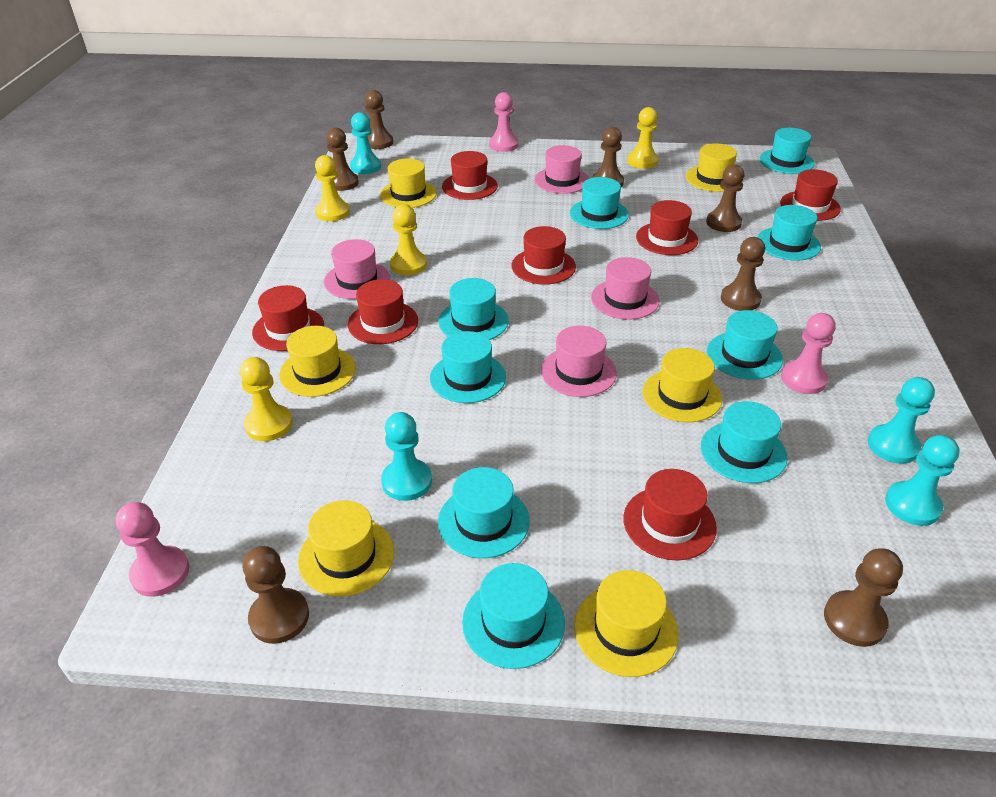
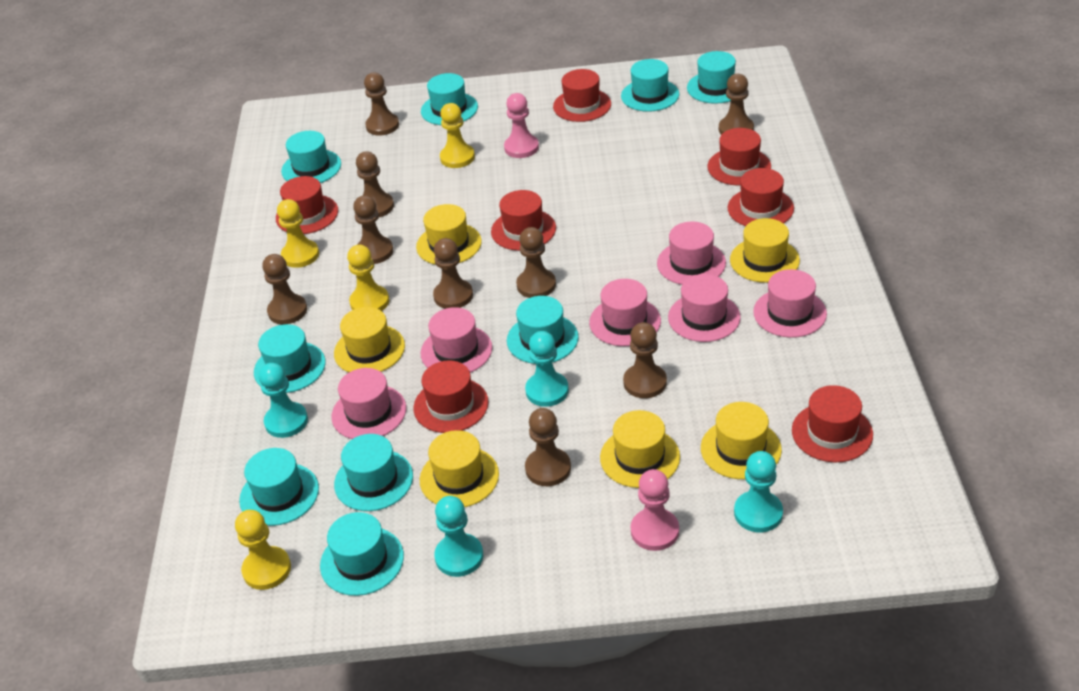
brown pawn: 7 -> 9
pink hat: 4 -> 6
pink pawn: 3 -> 2

